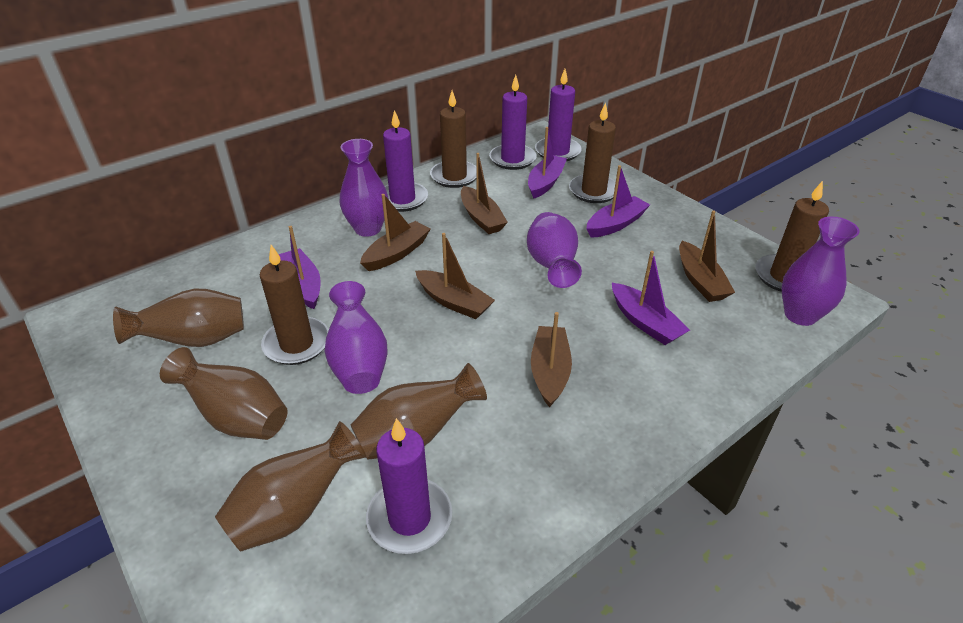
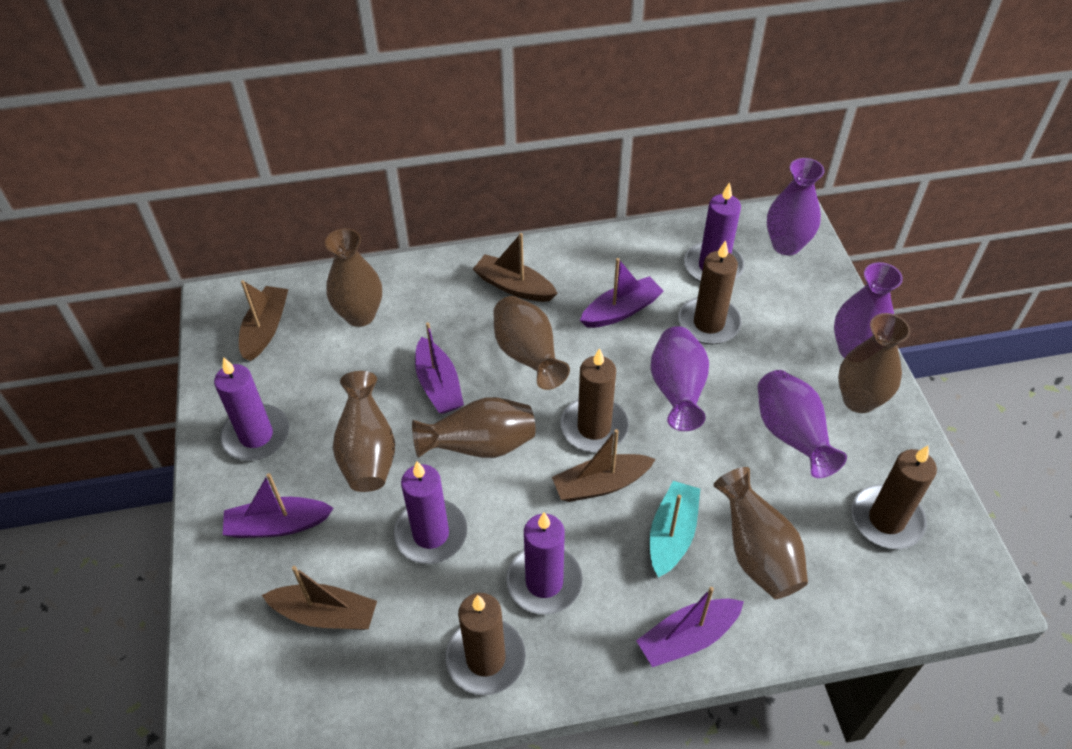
brown boat: 5 -> 4
brown vase: 4 -> 6
turquoise boat: 0 -> 1

